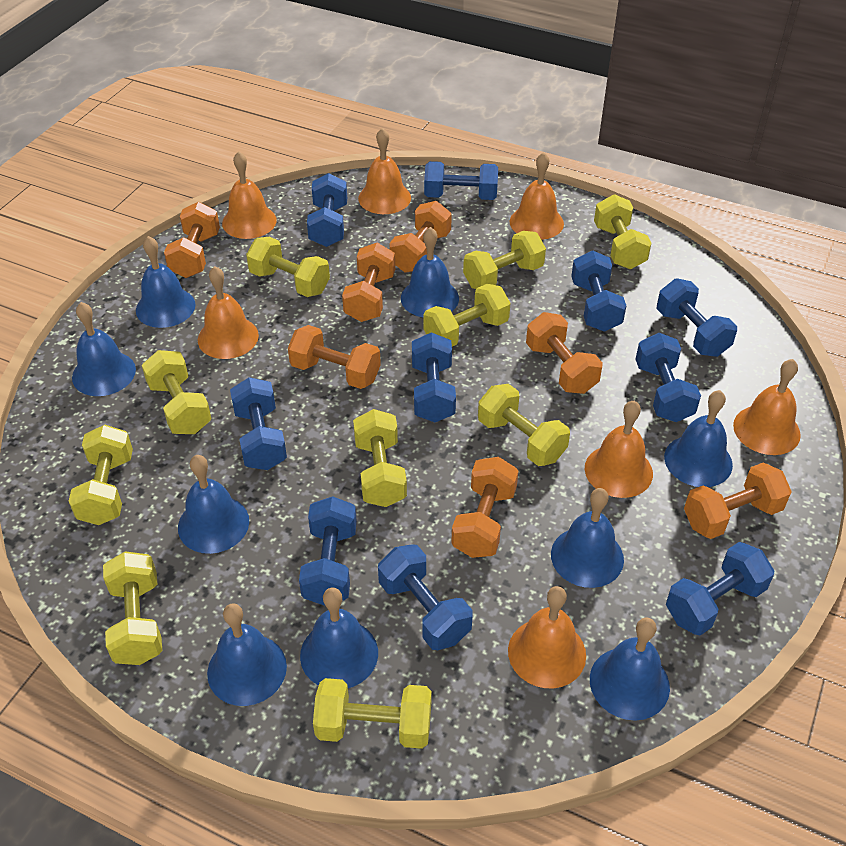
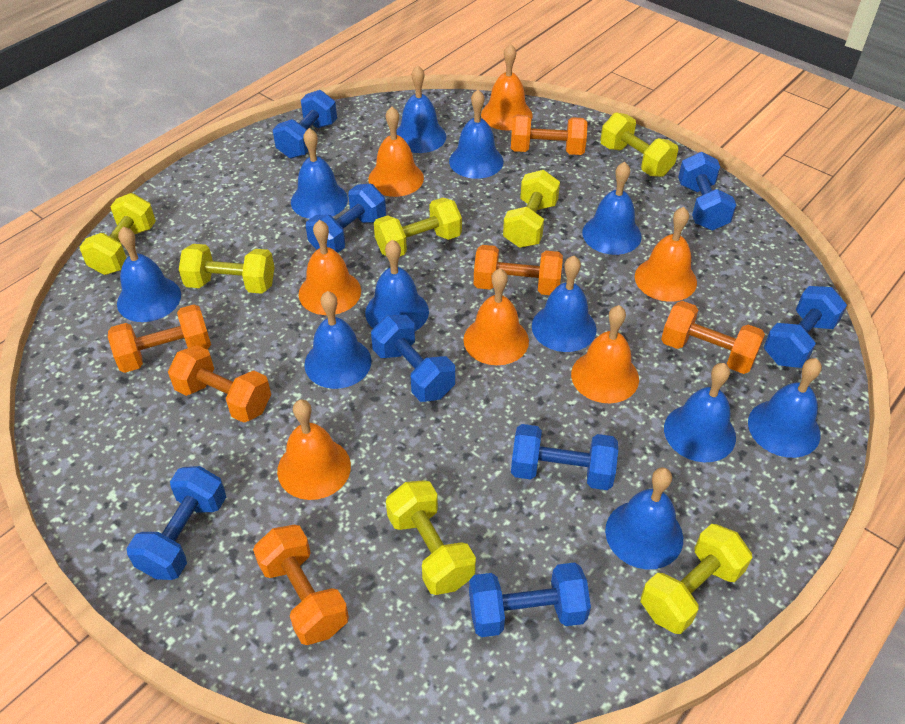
blue bell: 9 -> 11
blue dumbbell: 10 -> 8
orange dumbbell: 7 -> 6
yellow dumbbell: 10 -> 7

